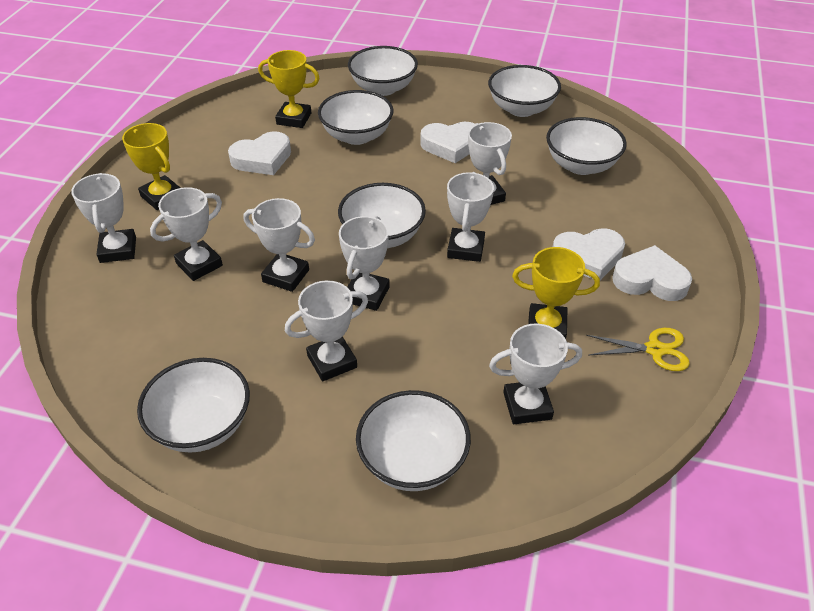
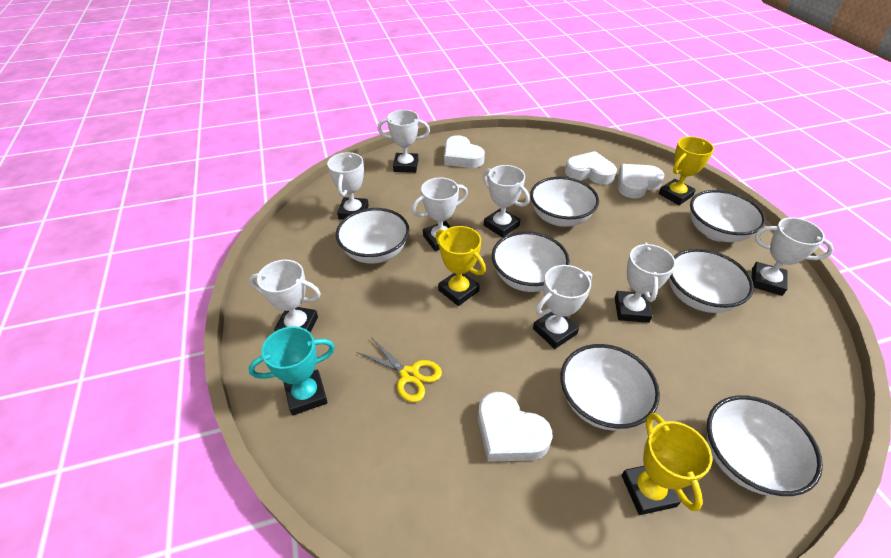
turquoise trophy: 0 -> 1

